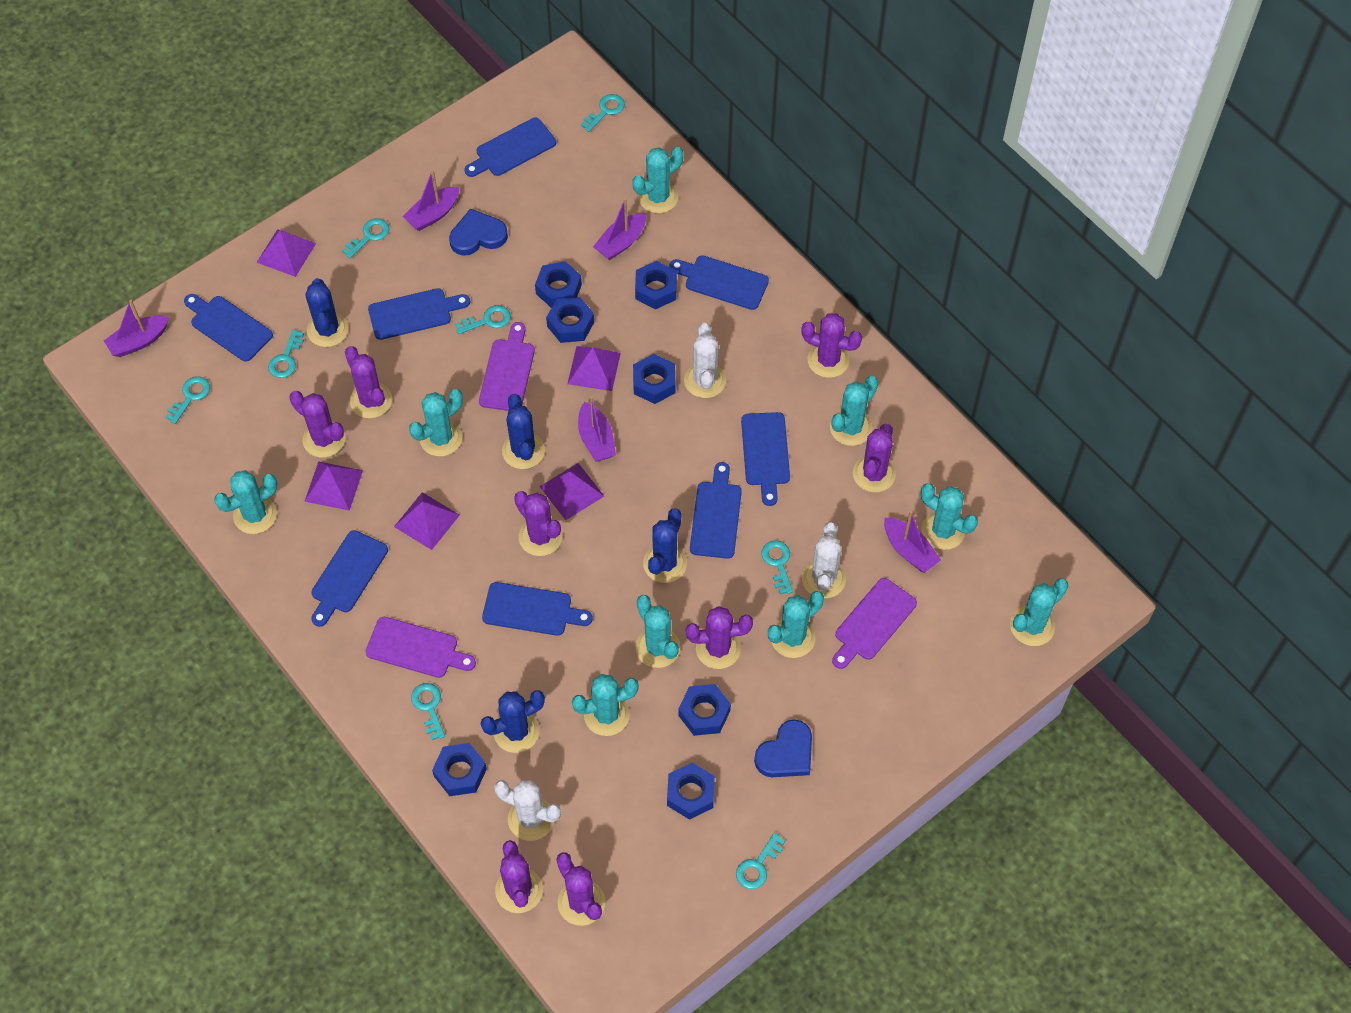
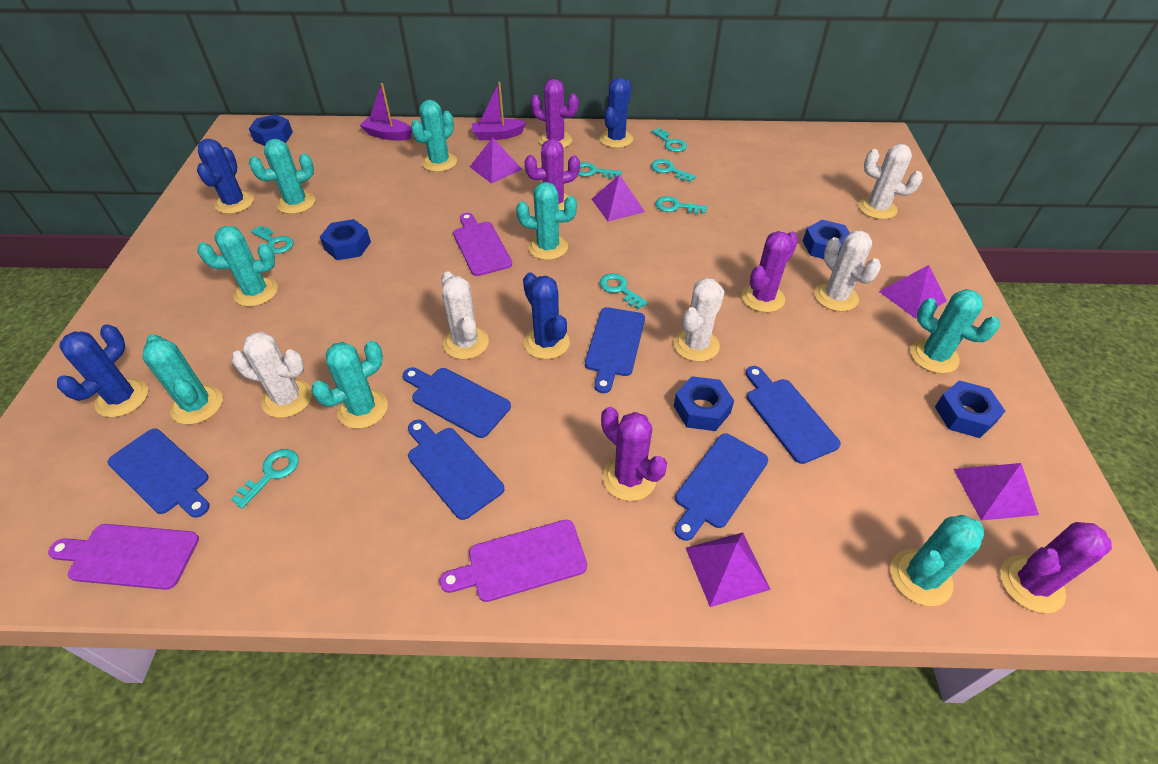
blue cutting board: 8 -> 6
blue heart: 2 -> 0
blue nut: 7 -> 5
purple boat: 5 -> 2
purple cactus: 8 -> 5
turquoise cactus: 9 -> 8
turquoise key: 8 -> 7
white cactus: 3 -> 5

